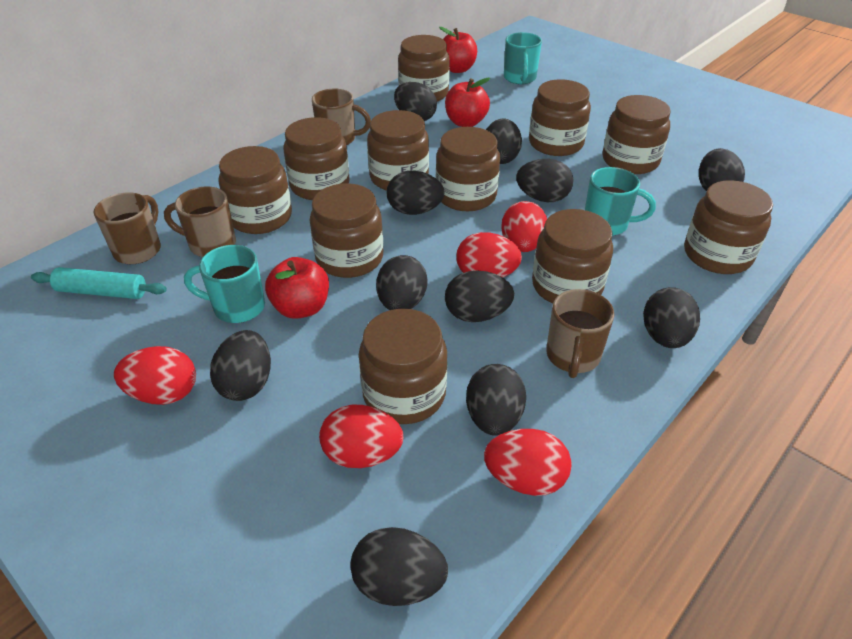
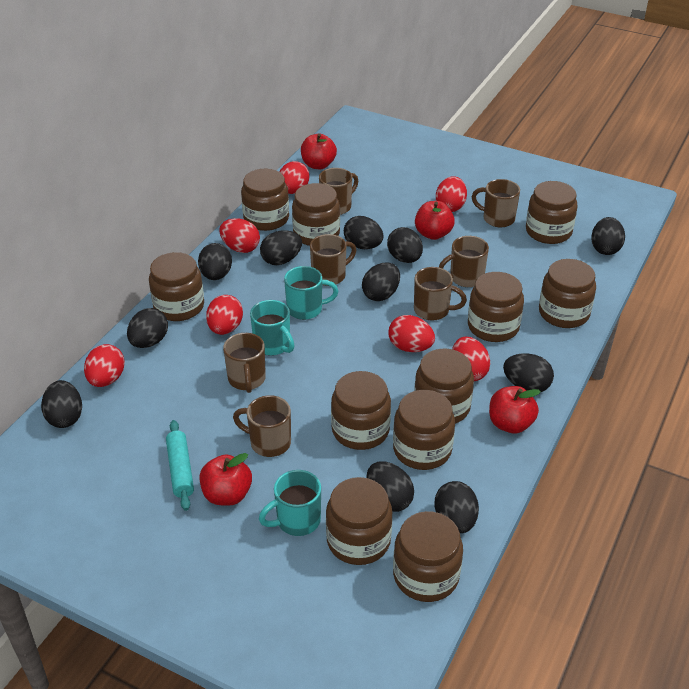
brown mug: 4 -> 7
red apple: 3 -> 4
red egg: 5 -> 7

